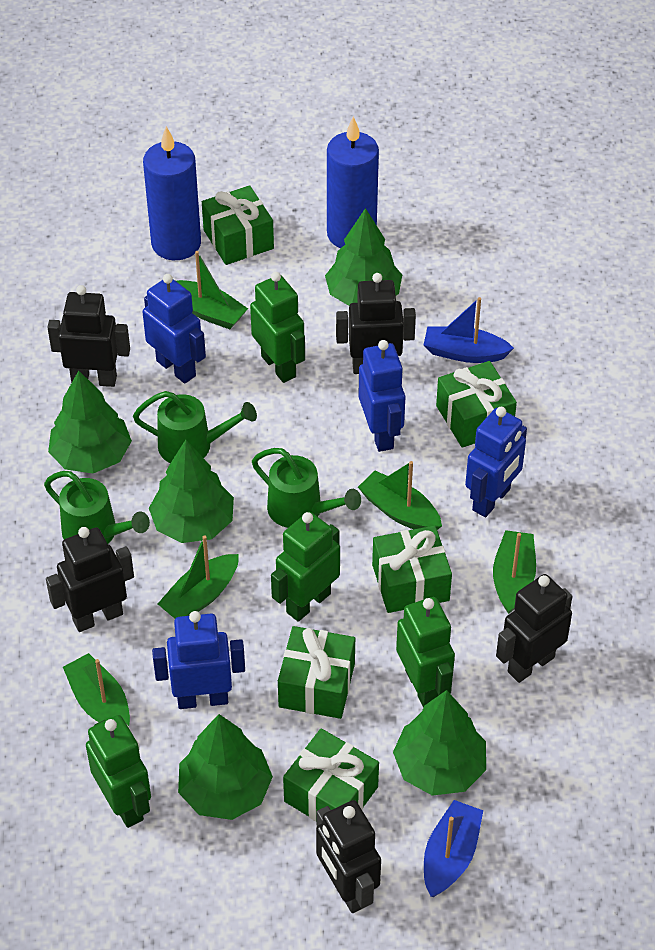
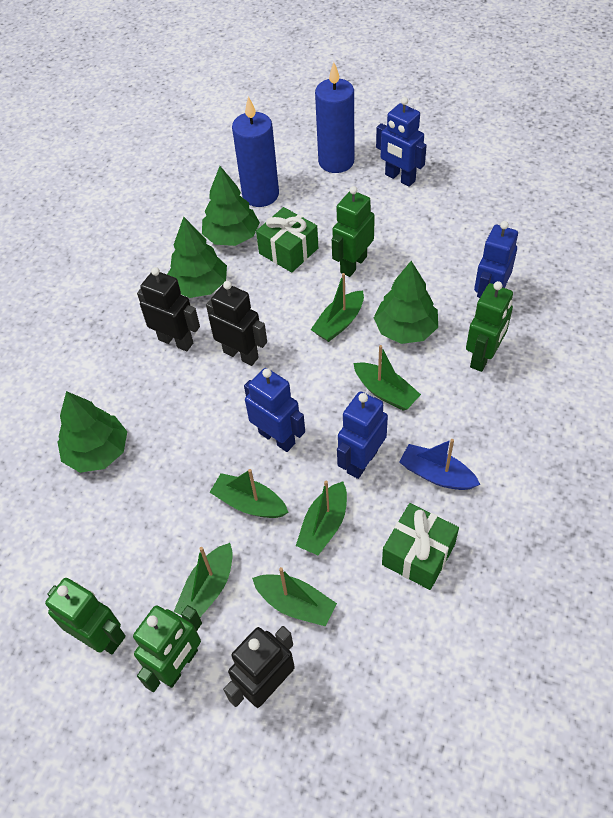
black robot: 5 -> 3
blue boat: 2 -> 1
green boat: 5 -> 6
green gift: 5 -> 2
green tree: 5 -> 4
green watering can: 3 -> 0

